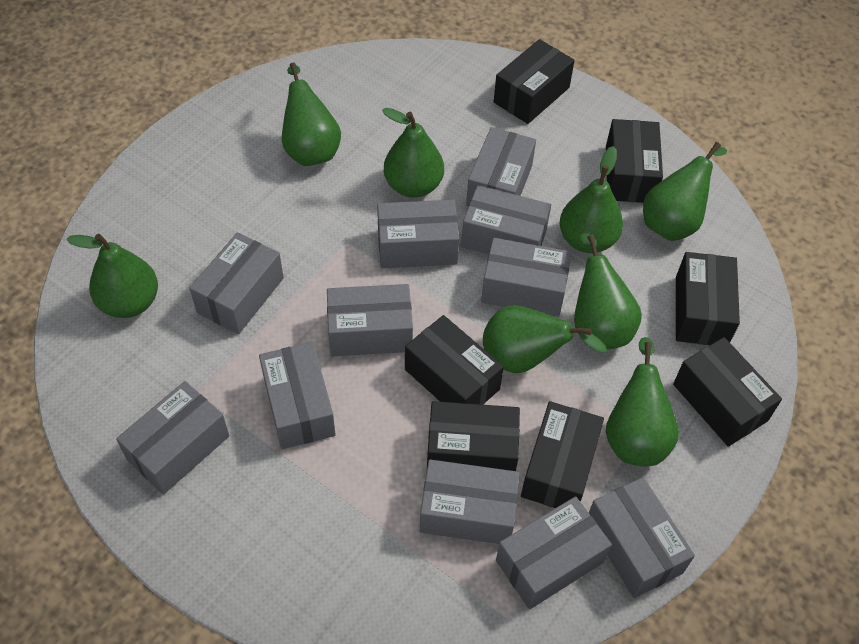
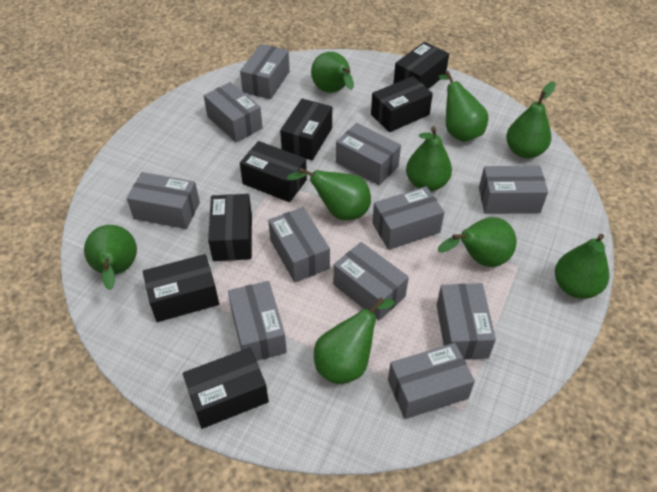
green pear: 8 -> 9

